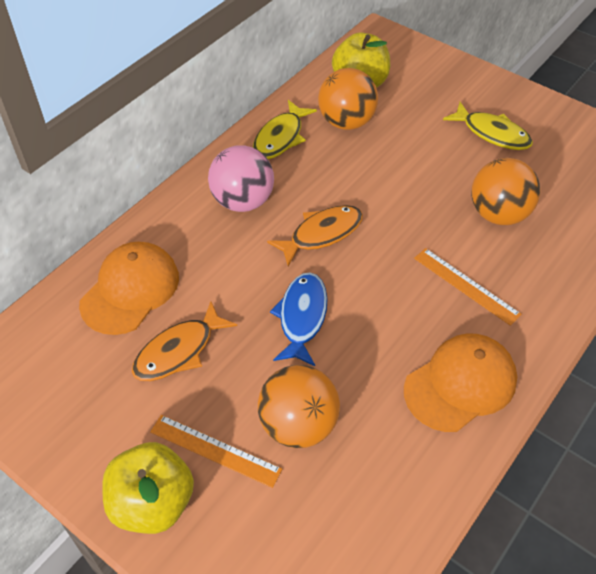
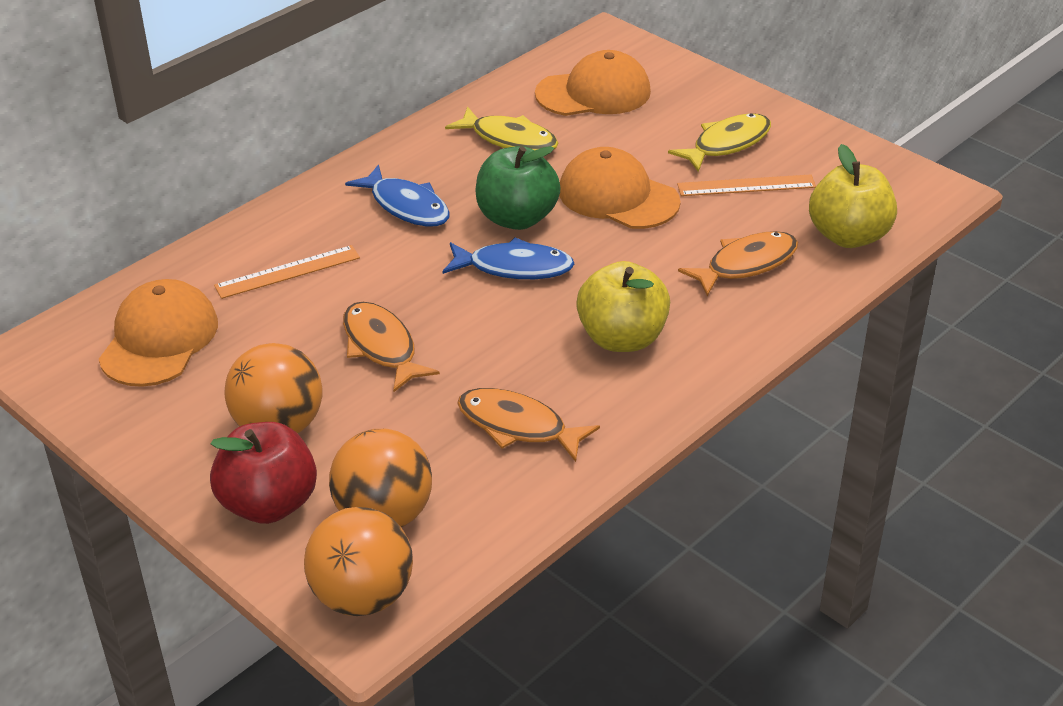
blue fish: 1 -> 2
green apple: 0 -> 1
orange cap: 2 -> 3
orange fish: 2 -> 3
pink ball: 1 -> 0
red apple: 0 -> 1

